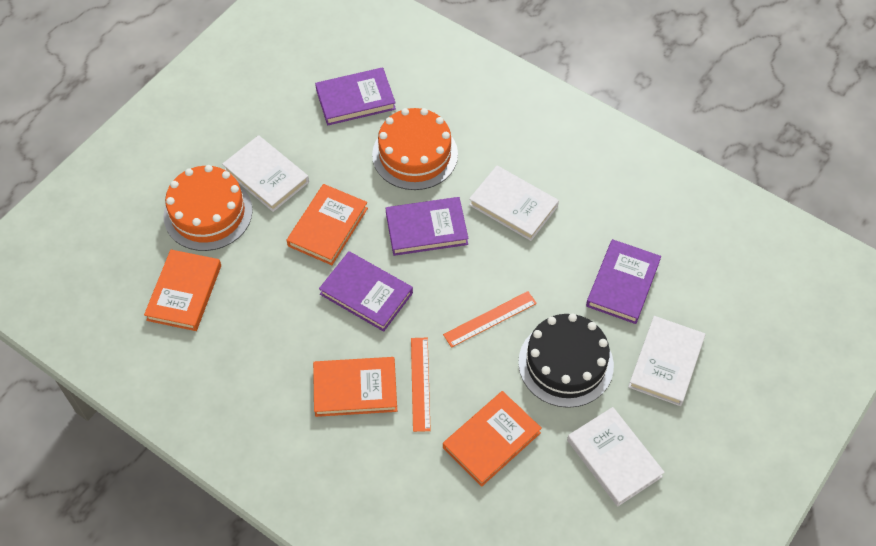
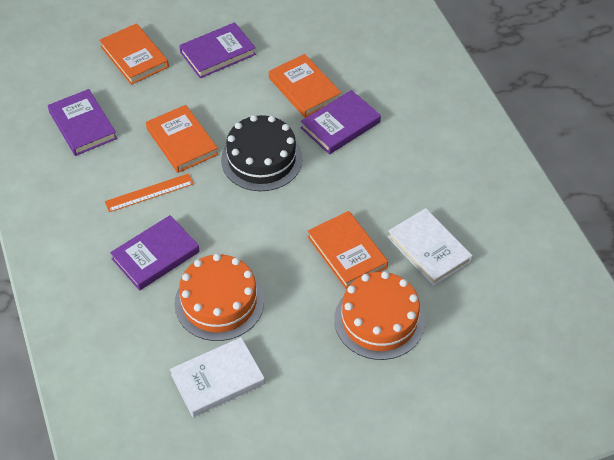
orange ruler: 2 -> 1
white book: 4 -> 2

